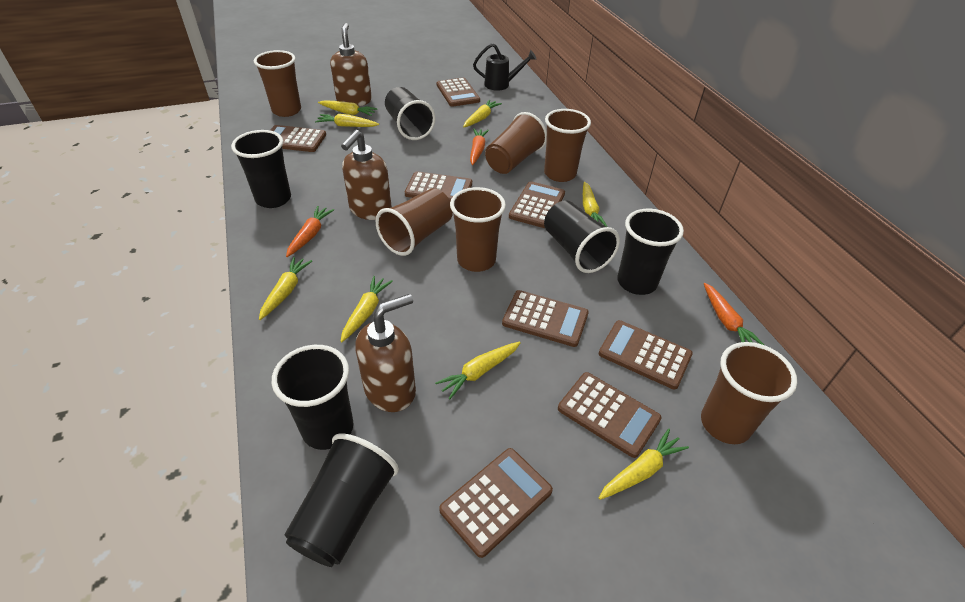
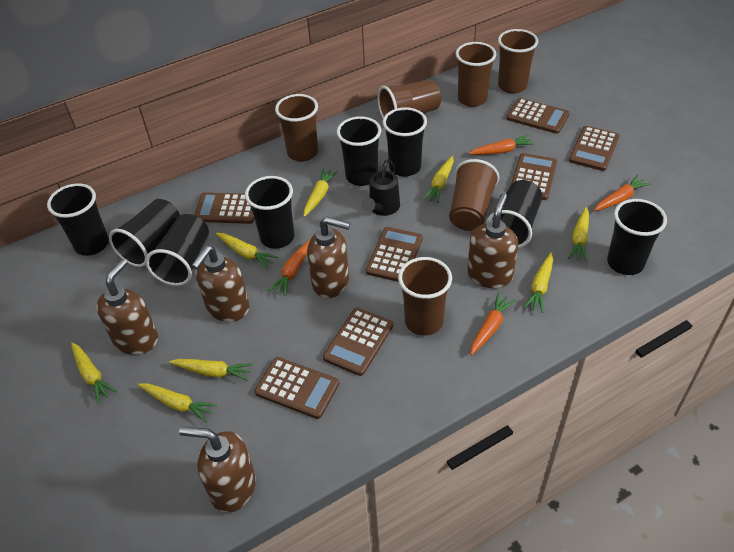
black cup: 6 -> 8
brown calculator: 8 -> 7
brown soap dispenser: 3 -> 5
orange carrot: 3 -> 4

